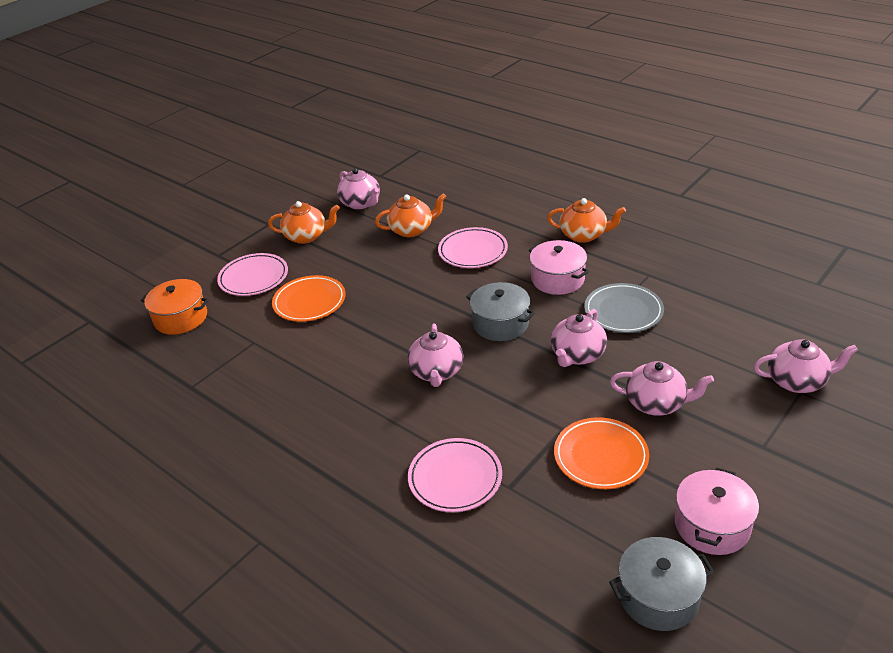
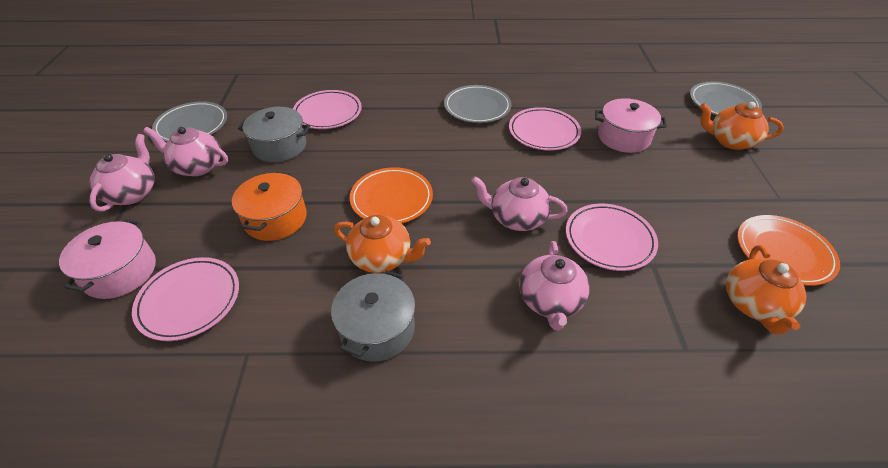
grey plate: 1 -> 3
pink plate: 3 -> 4
pink teapot: 5 -> 4

